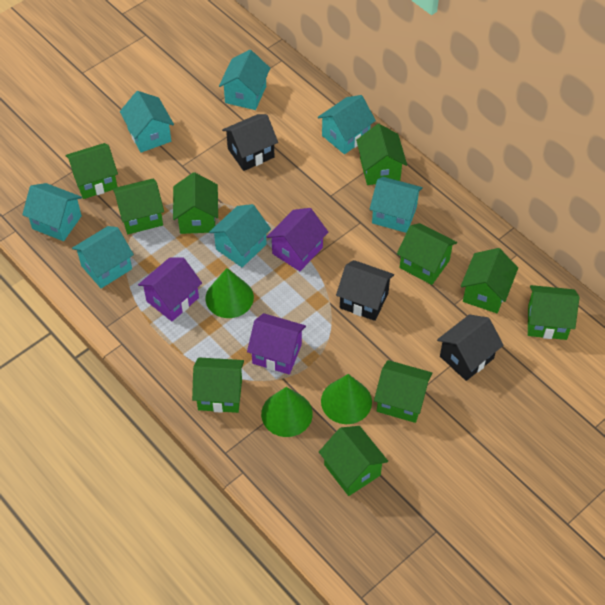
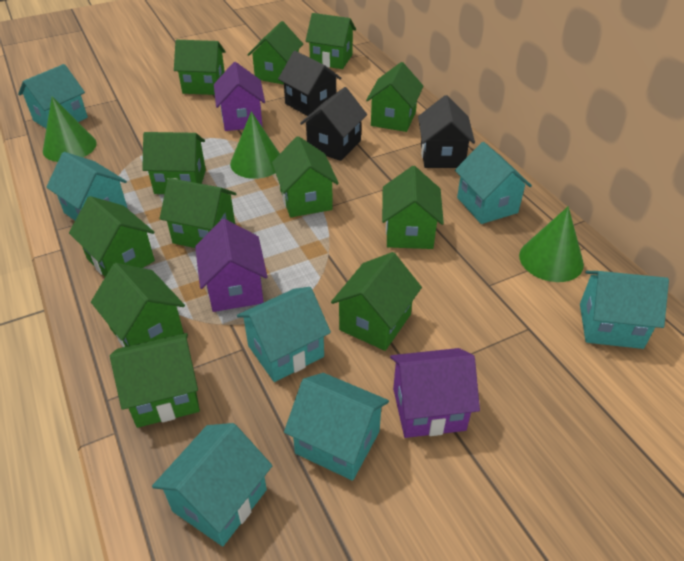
green house: 10 -> 12

